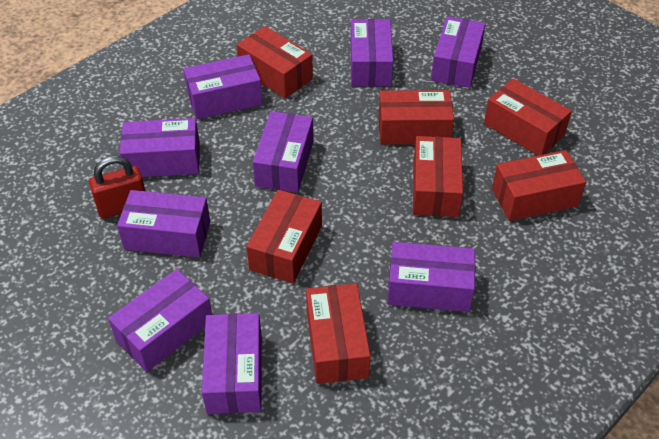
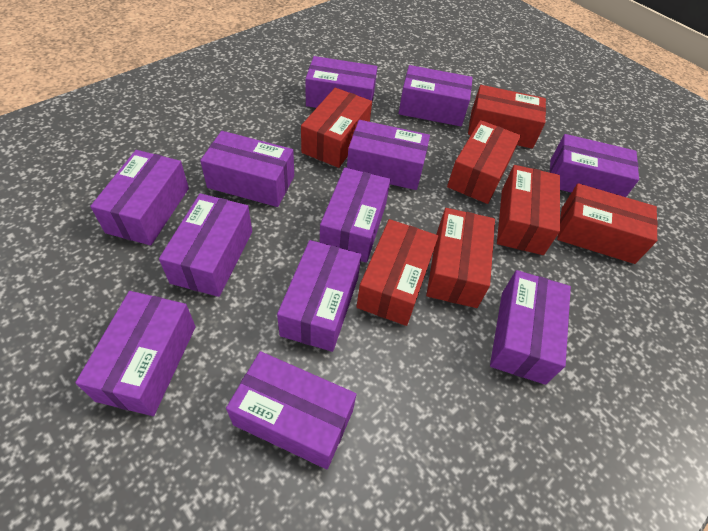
purple box: 9 -> 12
red padlock: 1 -> 0

